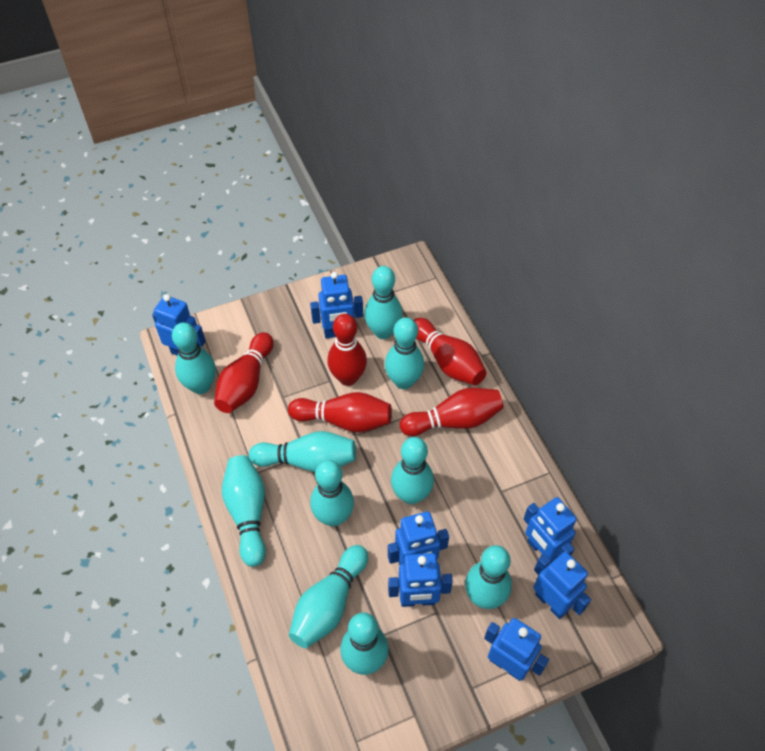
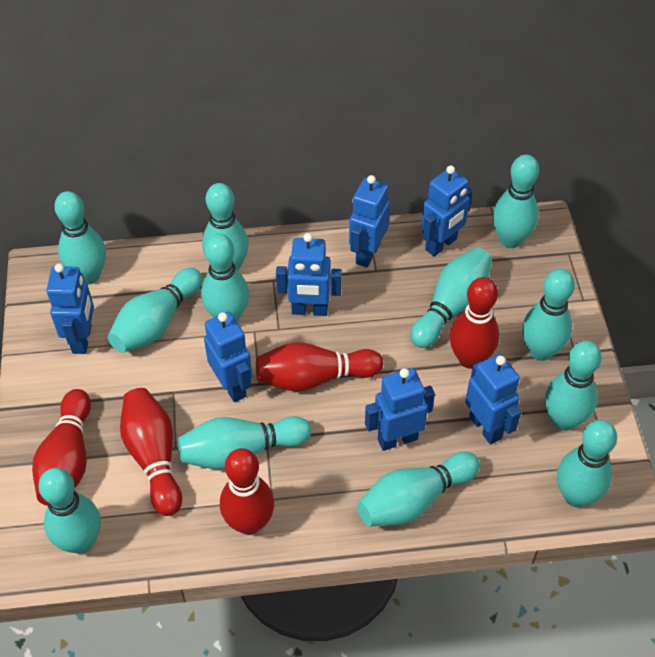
turquoise bowling pin: 10 -> 12

